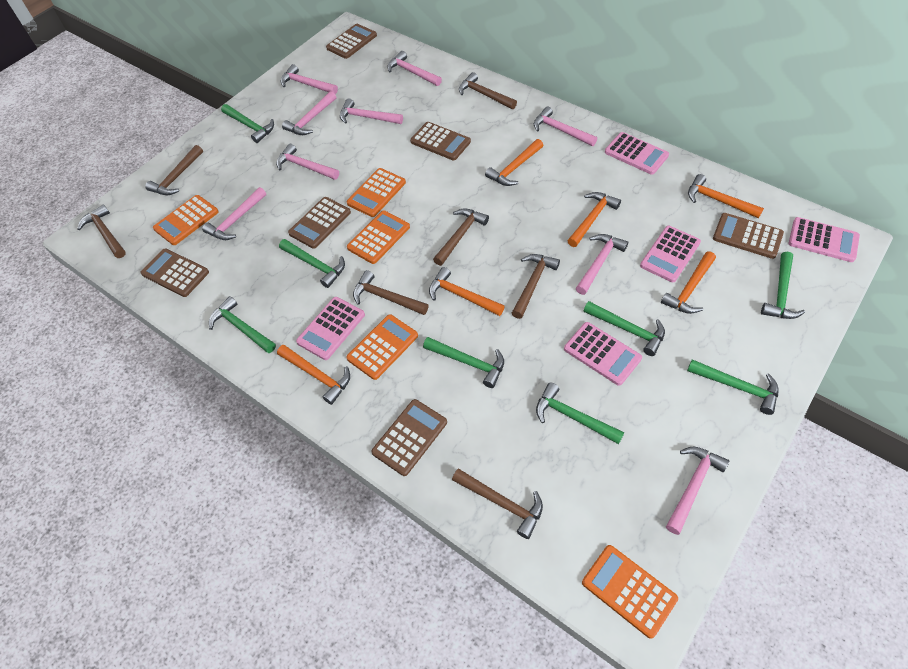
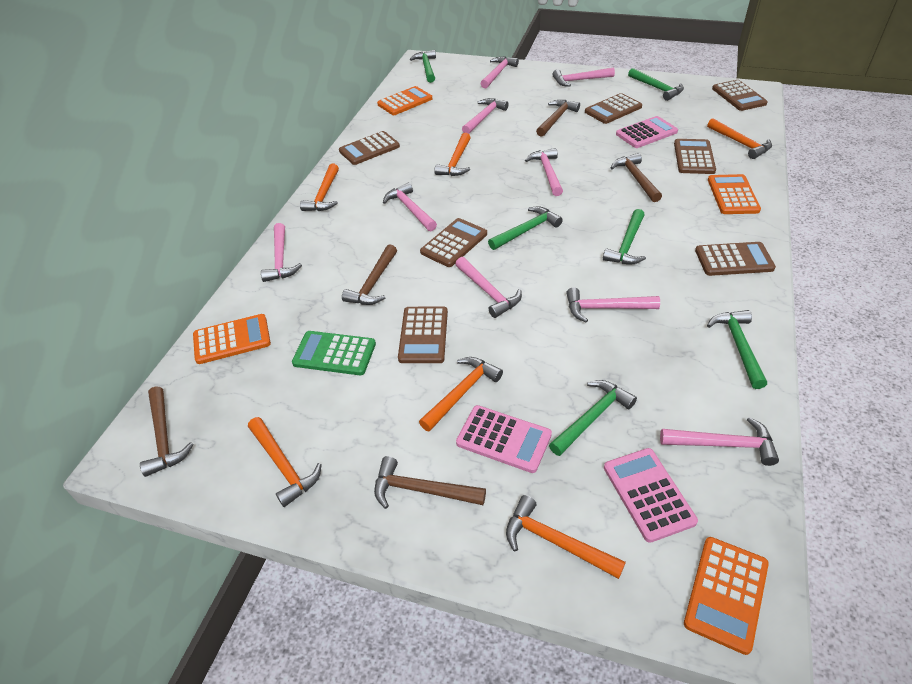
brown calculator: 6 -> 7
brown hammer: 7 -> 5
green calculator: 0 -> 1
green hammer: 8 -> 6
orange calculator: 5 -> 4
pink calculator: 5 -> 3

